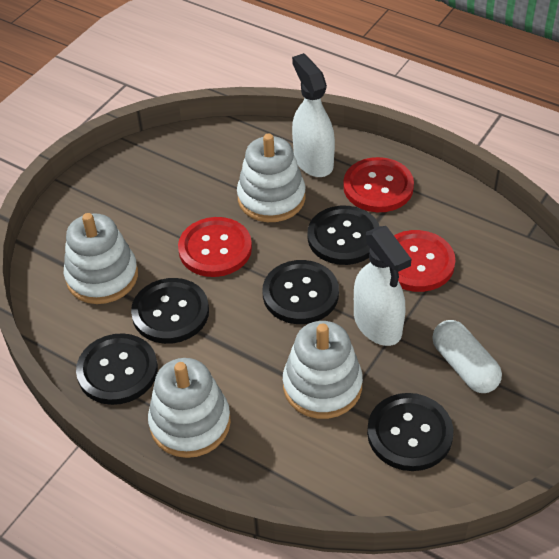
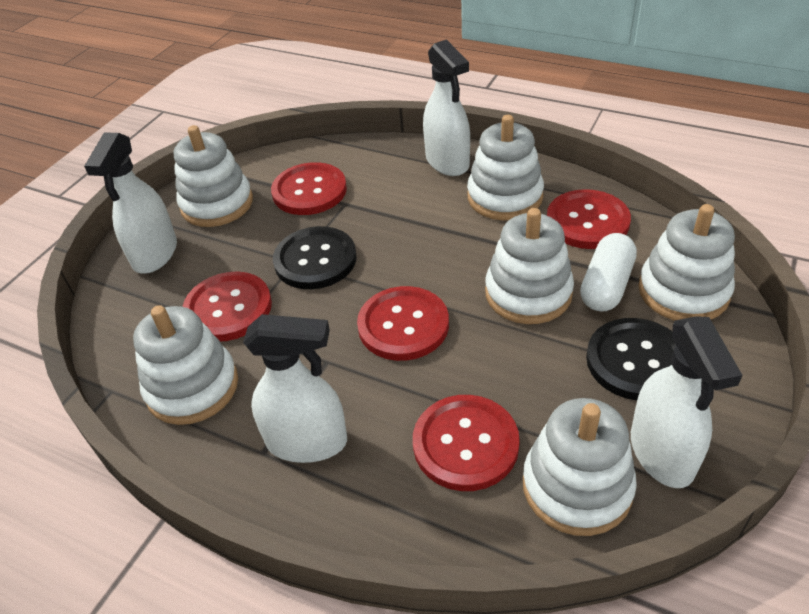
black button: 5 -> 2
red button: 3 -> 5
white spray bottle: 2 -> 4
white stacking toy: 4 -> 6

